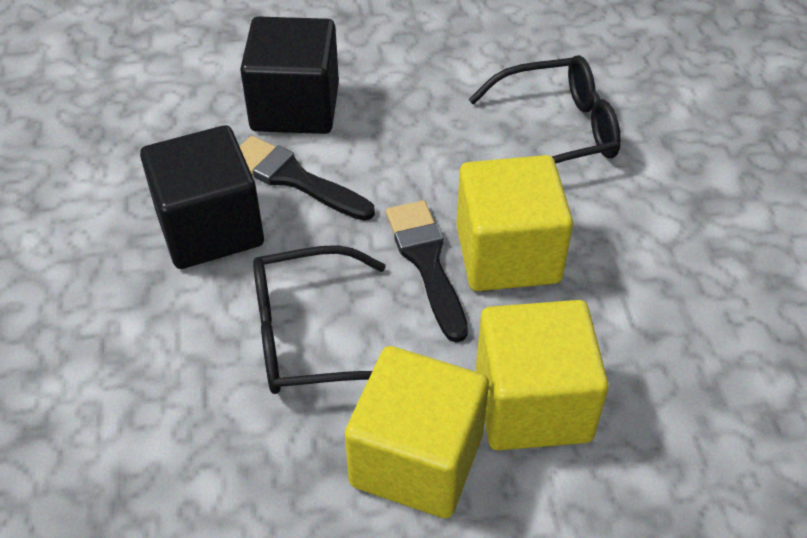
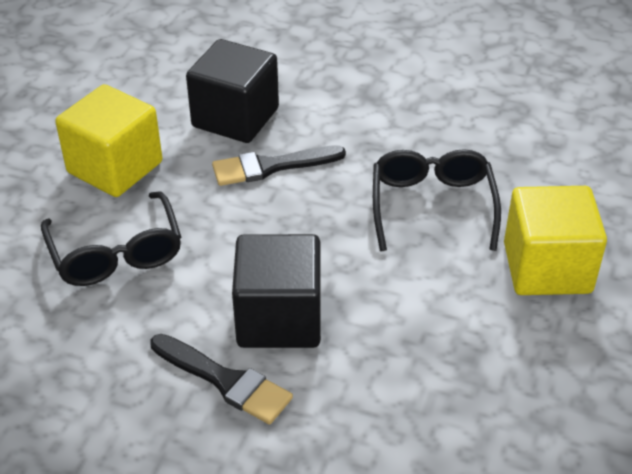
yellow cube: 3 -> 2

